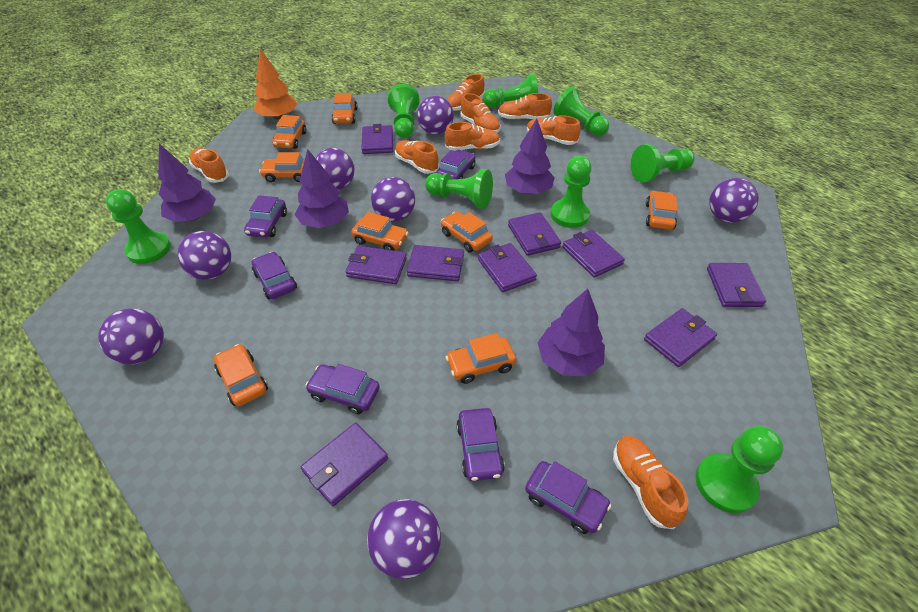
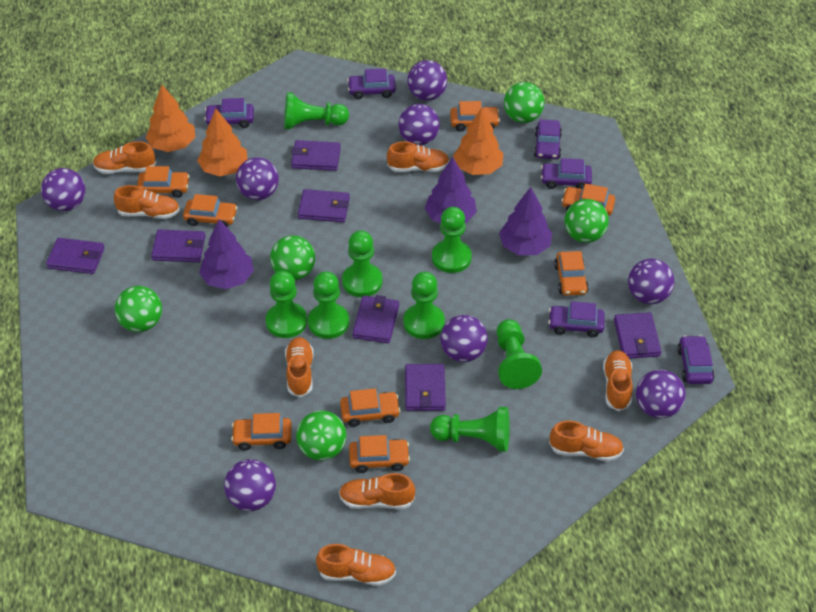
green ball: 0 -> 5
orange tree: 1 -> 3
purple ball: 7 -> 8
purple tree: 4 -> 3
purple wallet: 9 -> 7

